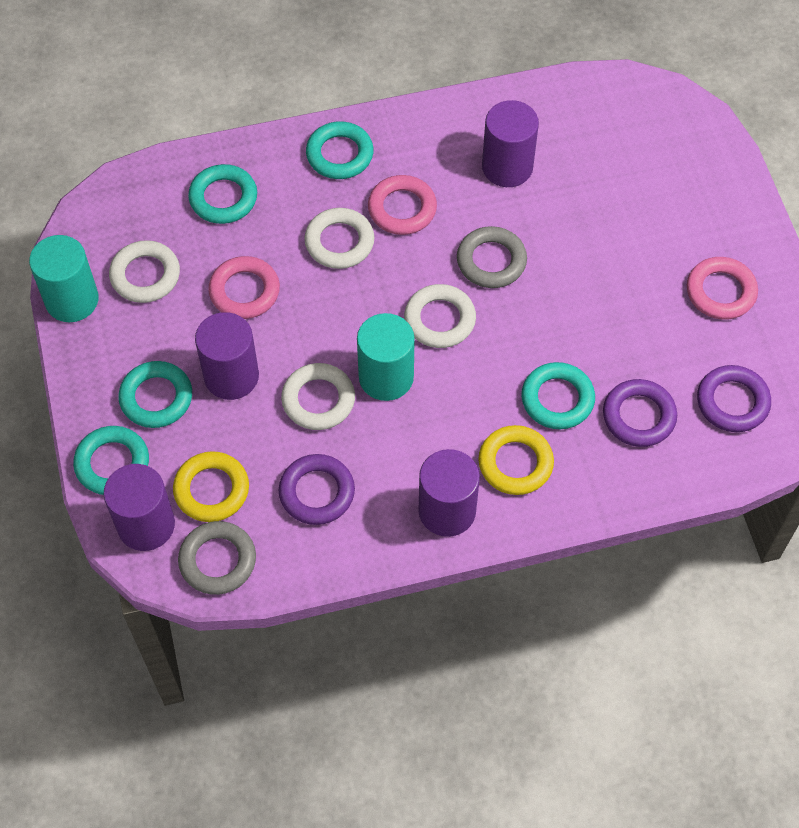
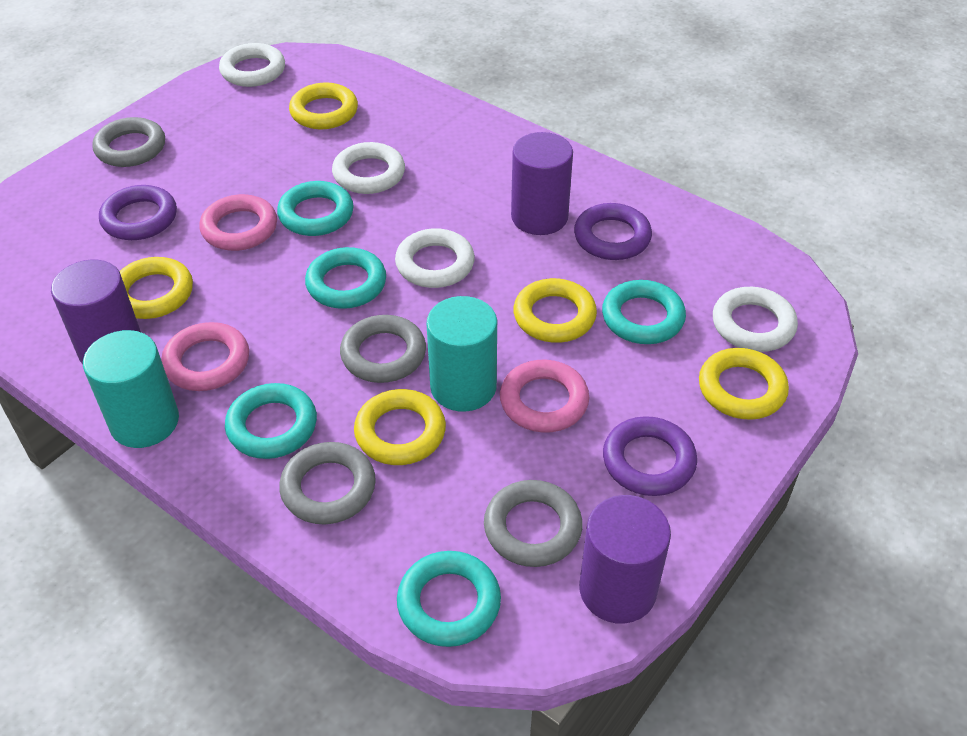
grey ring: 2 -> 4
purple cylinder: 4 -> 3
yellow ring: 2 -> 5

